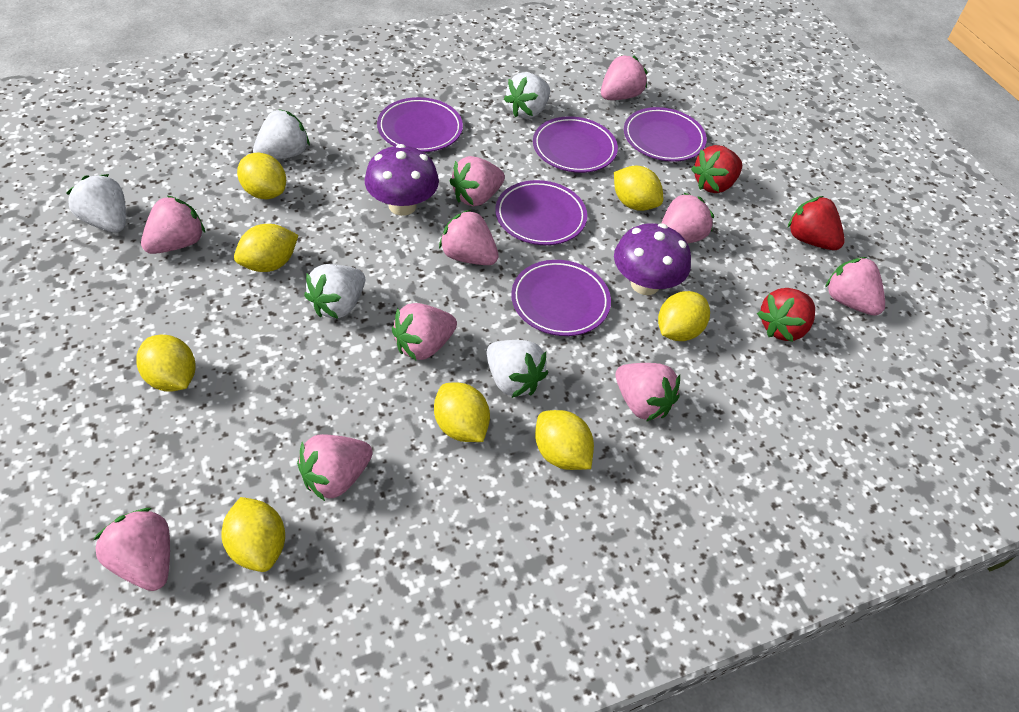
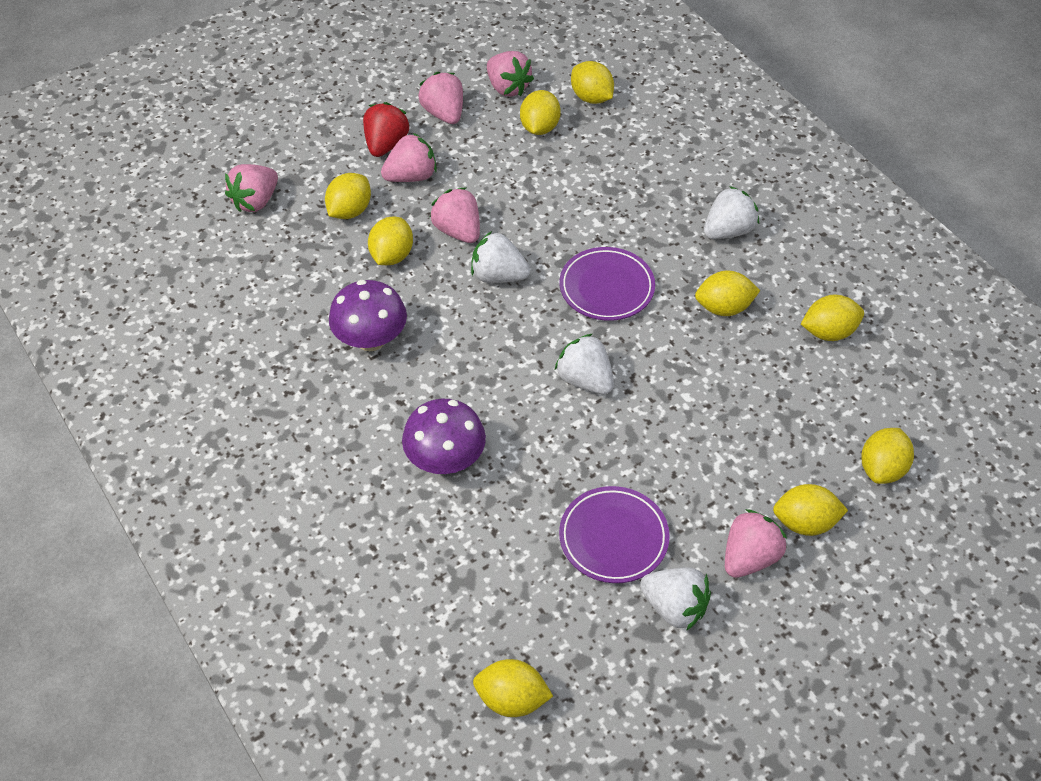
pink strawberry: 10 -> 6
purple plate: 5 -> 2
red strawberry: 3 -> 1
white strawberry: 5 -> 4
yellow lemon: 8 -> 9

